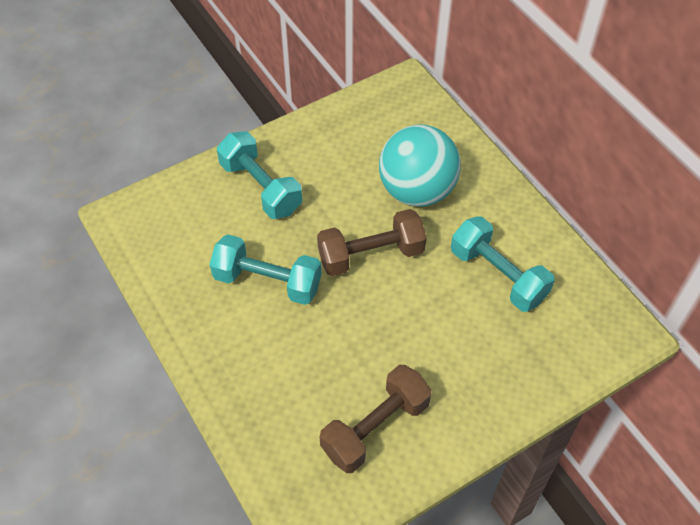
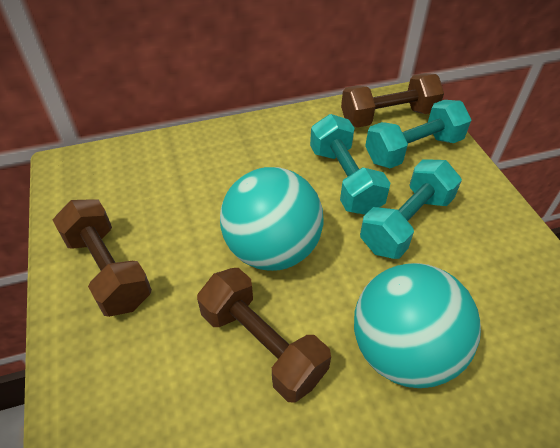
brown dumbbell: 2 -> 3
turquoise ball: 1 -> 2

